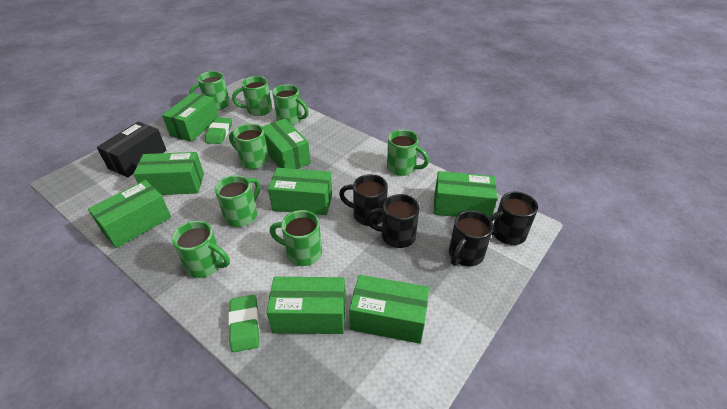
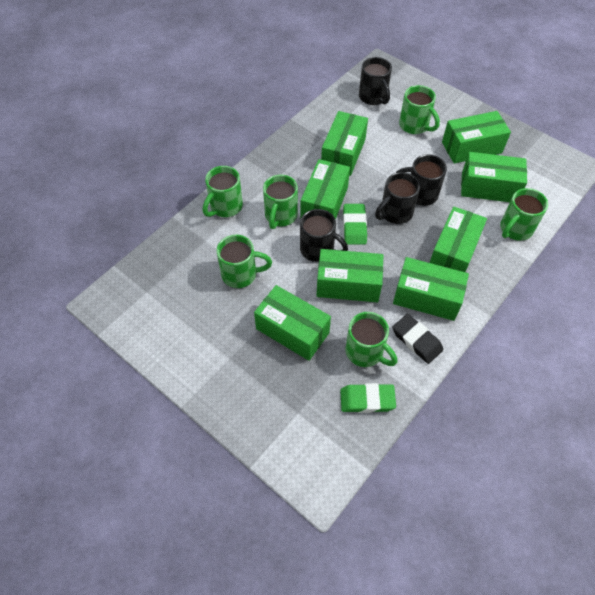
black box: 1 -> 0
black eraser: 0 -> 1
green mug: 8 -> 6

